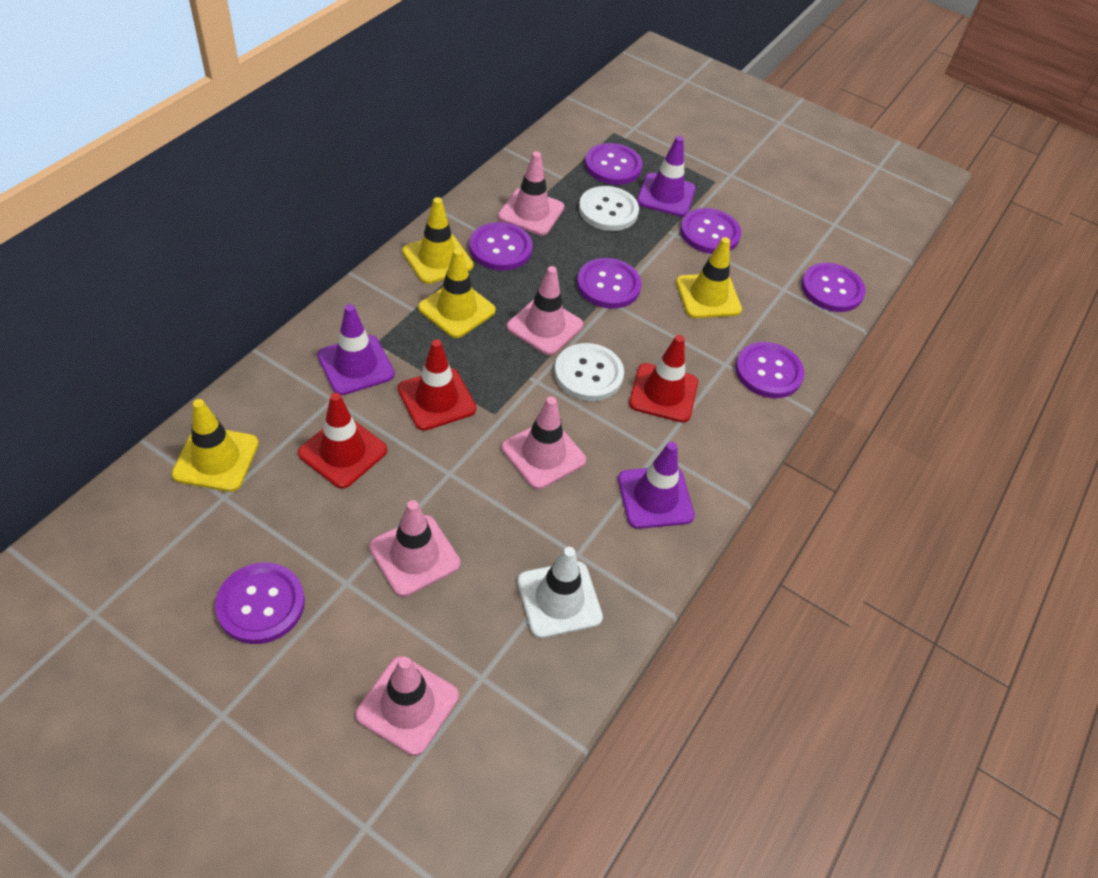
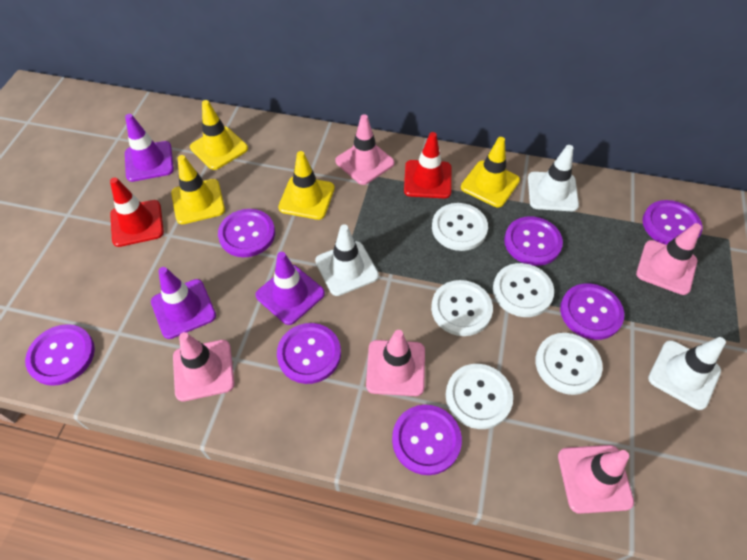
red traffic cone: 3 -> 2
white button: 2 -> 5
white traffic cone: 1 -> 3

